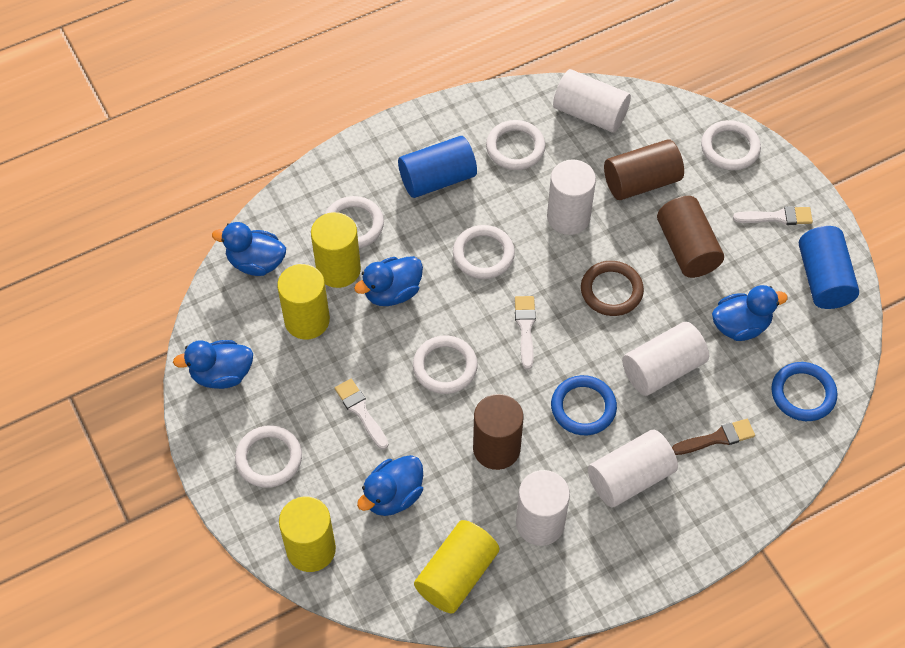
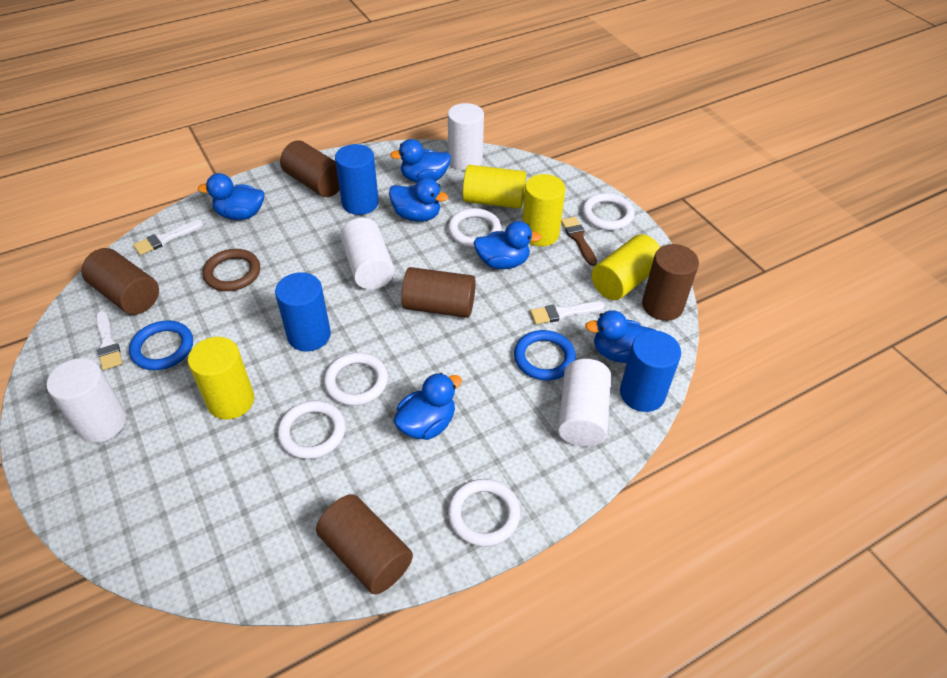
blue cylinder: 2 -> 3
blue duck: 5 -> 6
brown cylinder: 3 -> 5
white cylinder: 5 -> 4
white ring: 6 -> 5

